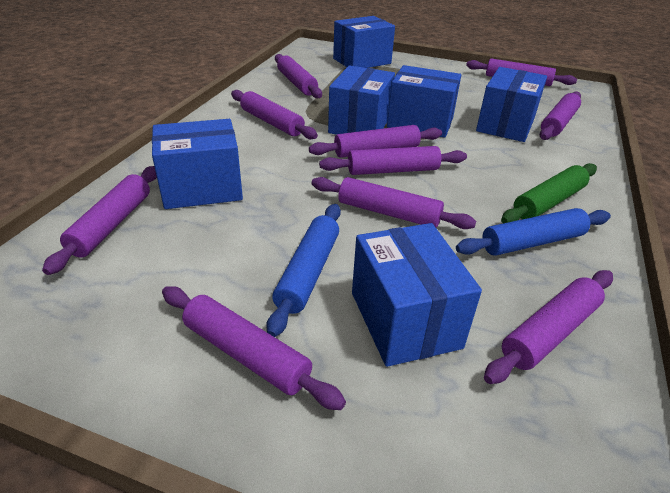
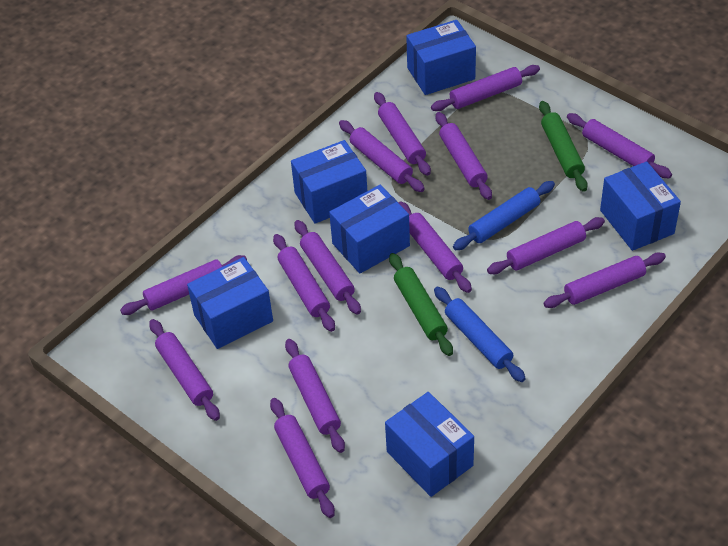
green rolling pin: 1 -> 2
purple rolling pin: 10 -> 14

